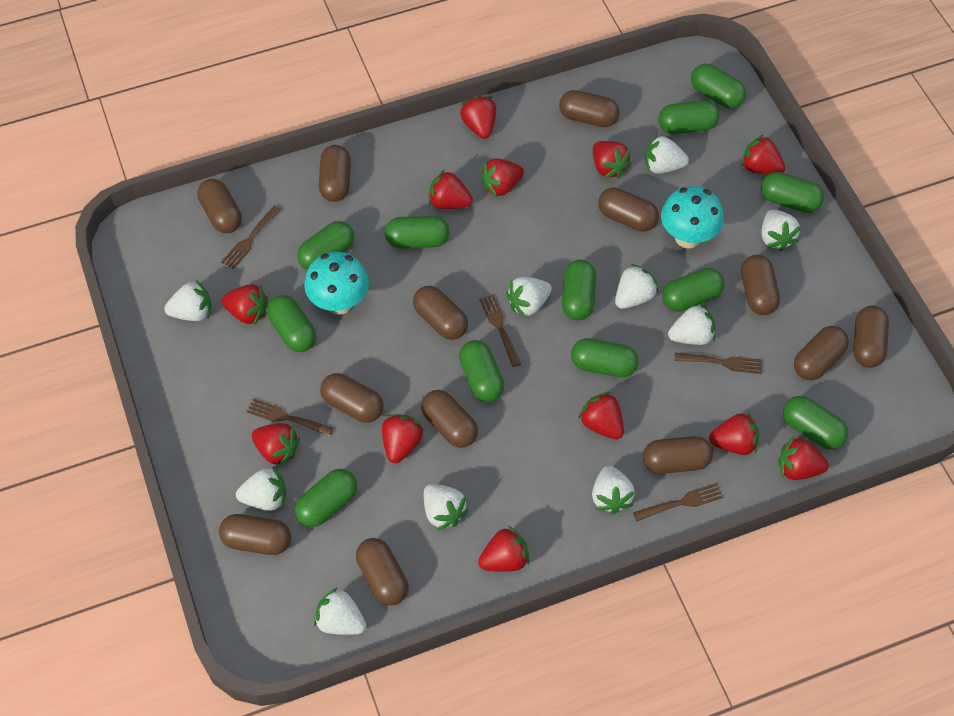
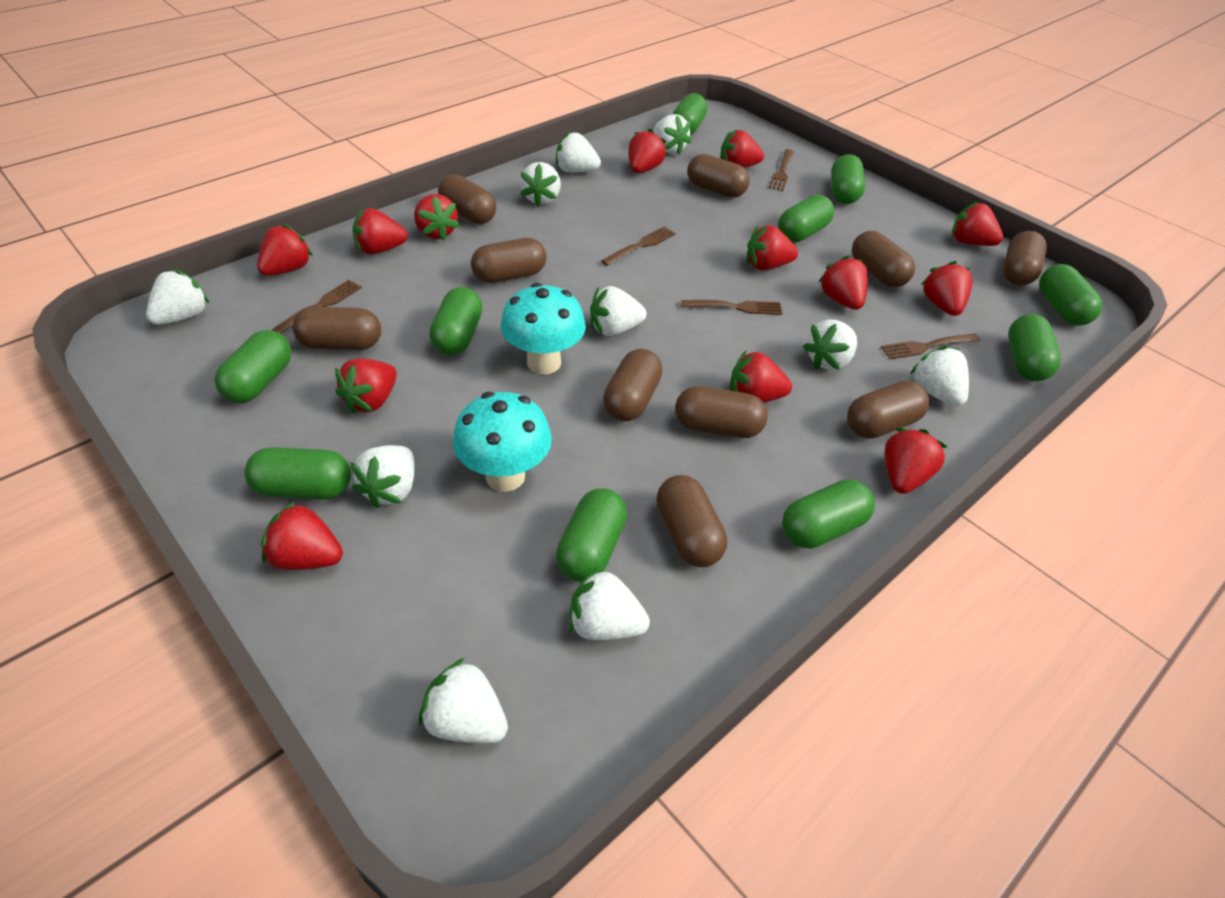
brown capsule: 13 -> 10
green capsule: 12 -> 10
red strawberry: 12 -> 13

